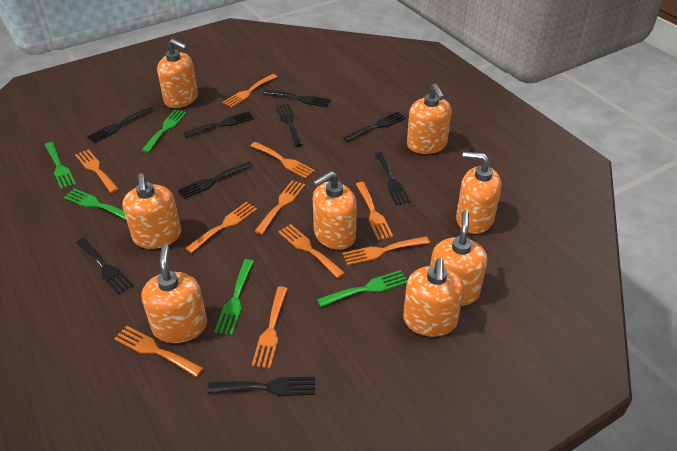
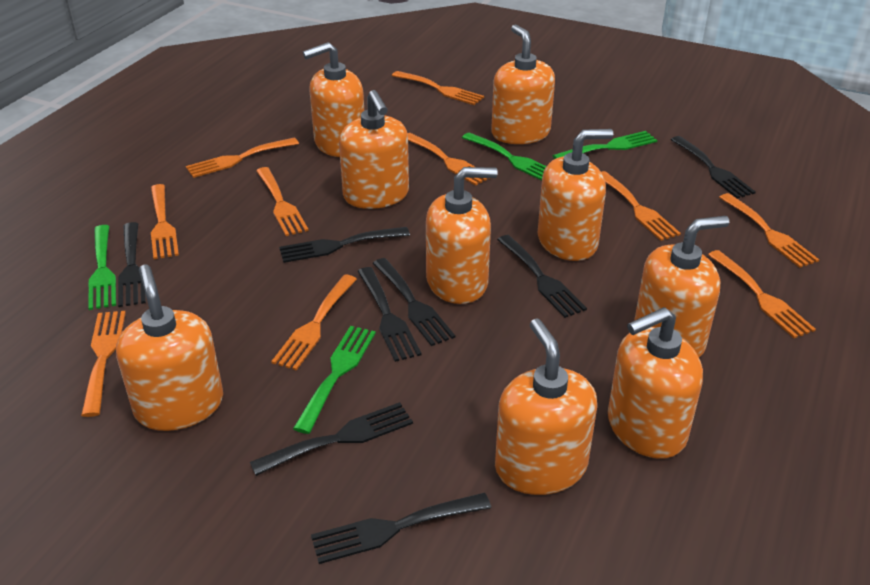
black fork: 9 -> 8
green fork: 5 -> 4
orange soap dispenser: 8 -> 9

